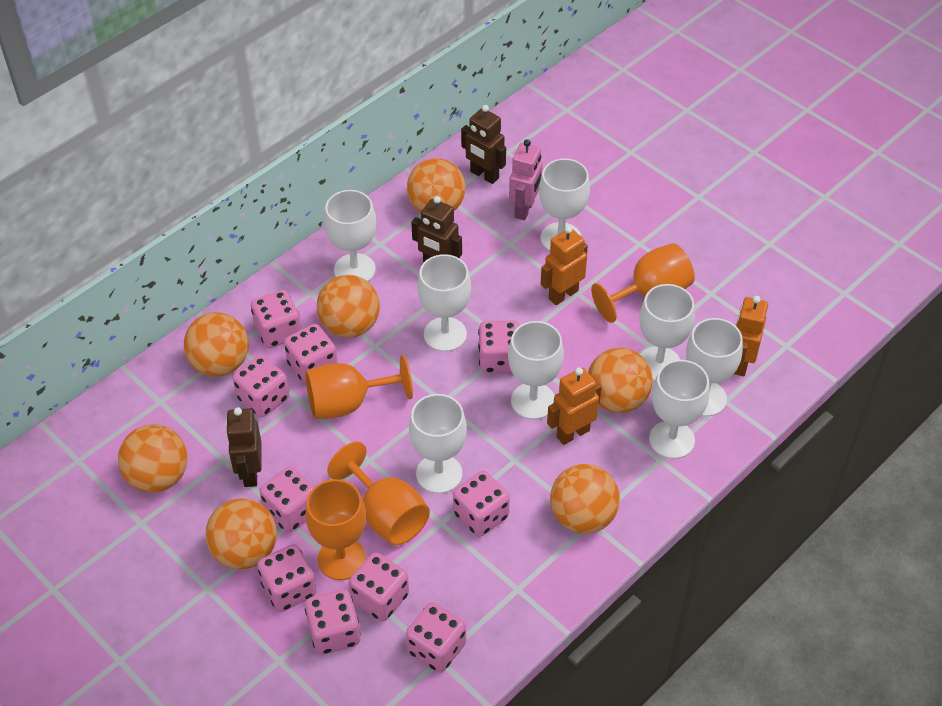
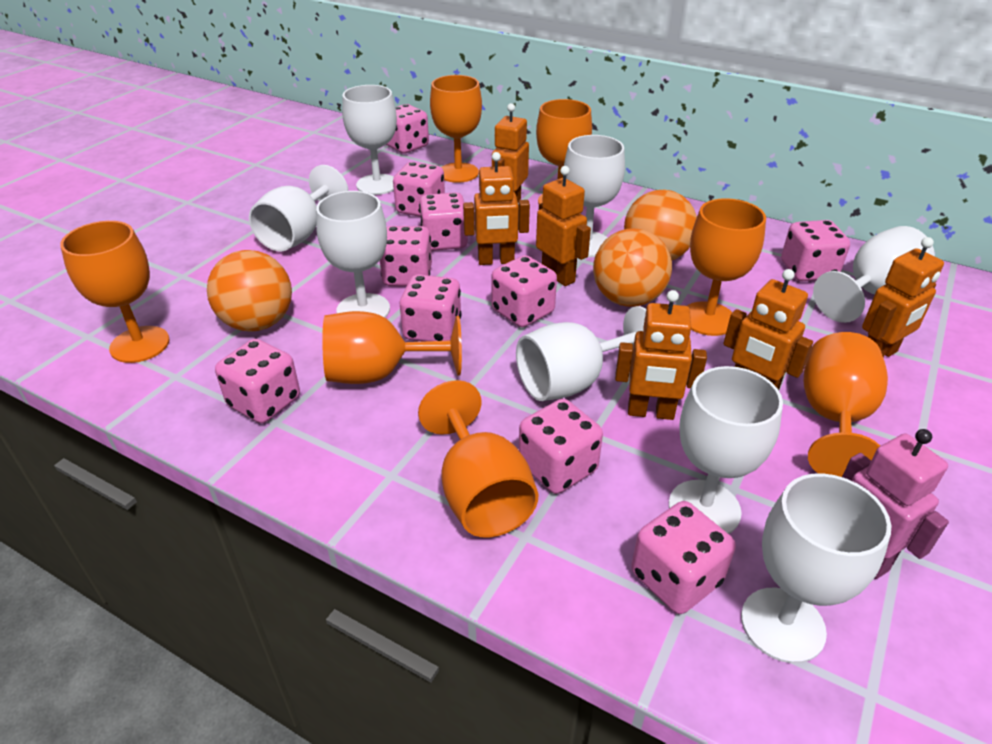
brown robot: 3 -> 0
orange ball: 7 -> 3
orange goblet: 4 -> 7
orange robot: 3 -> 6

